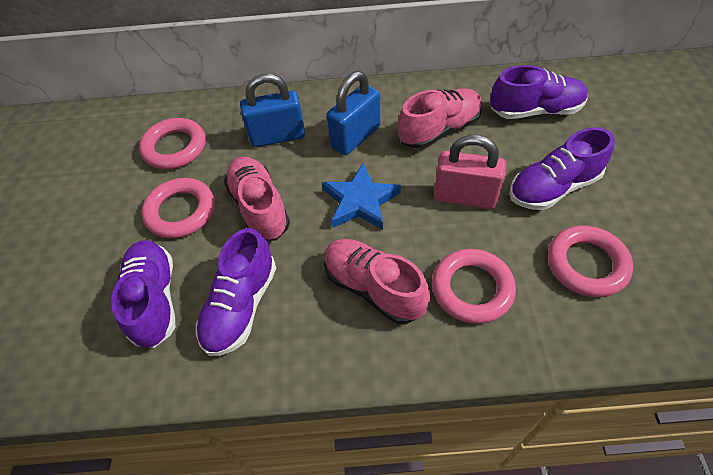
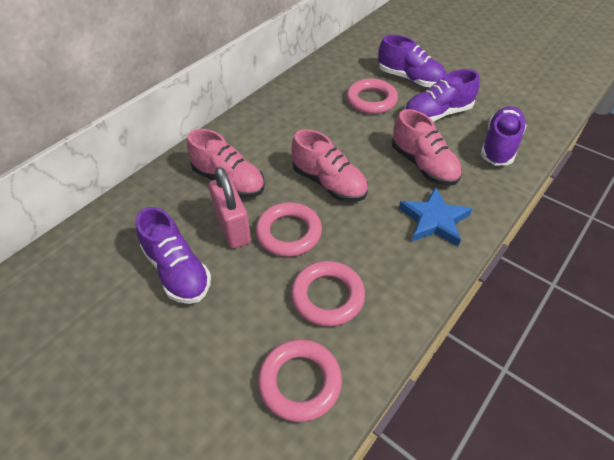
blue padlock: 2 -> 0

